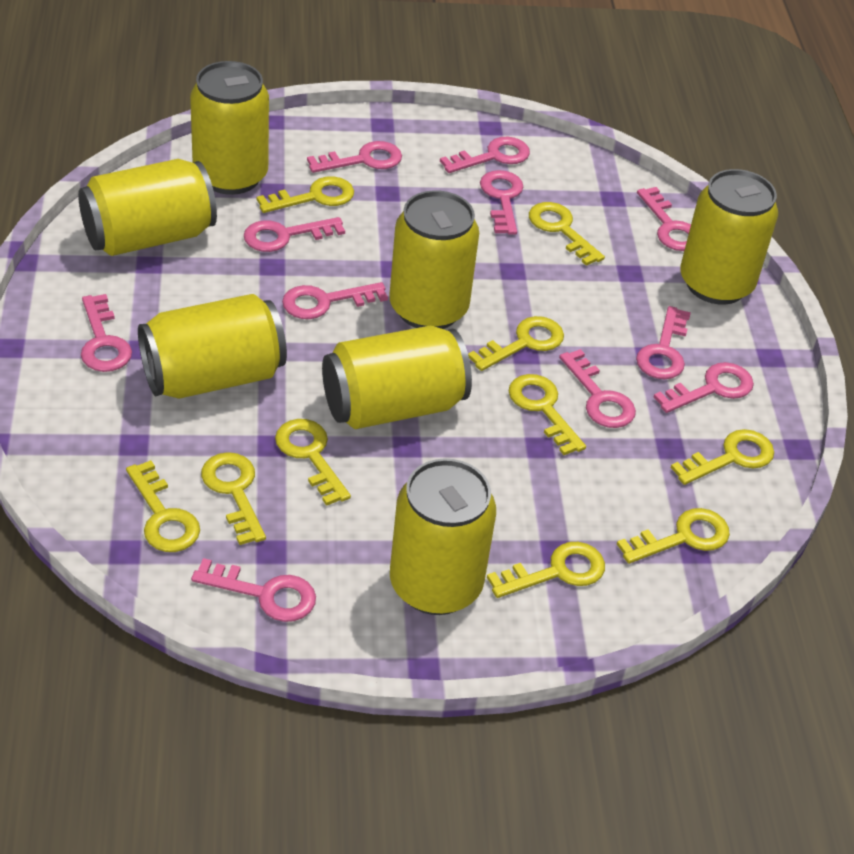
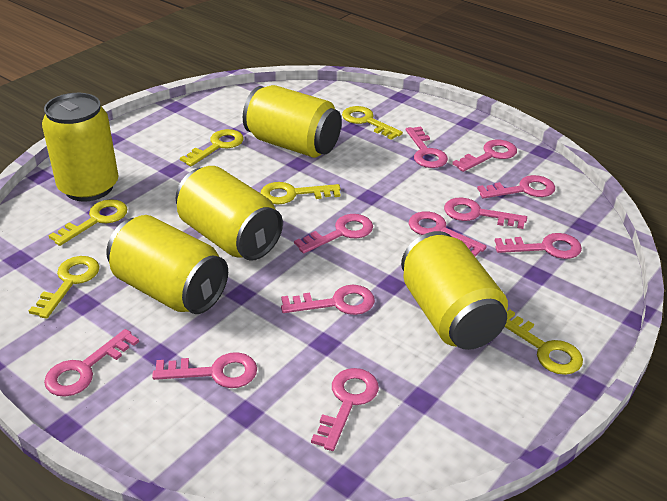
yellow can: 7 -> 5
yellow key: 10 -> 6

